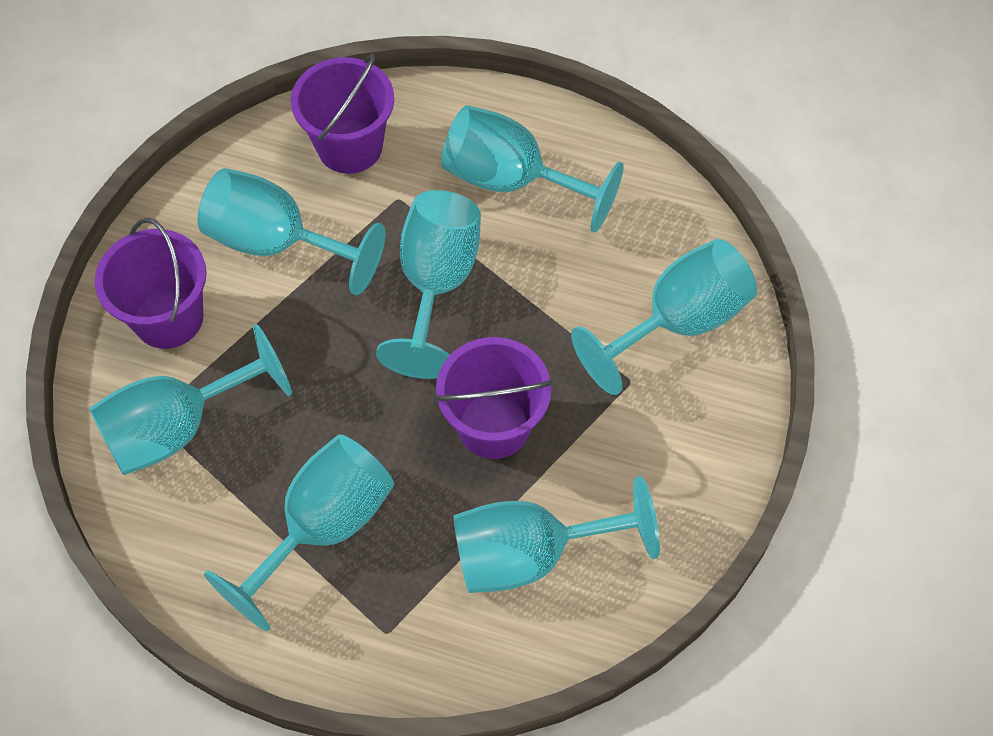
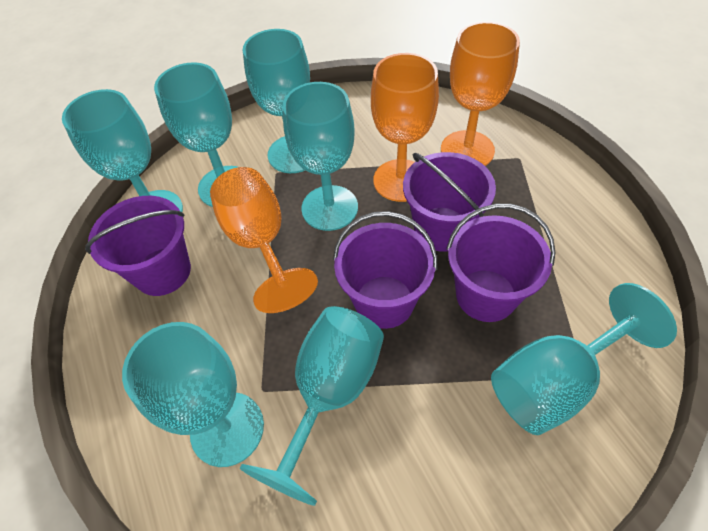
orange goblet: 0 -> 3
purple bucket: 3 -> 4

